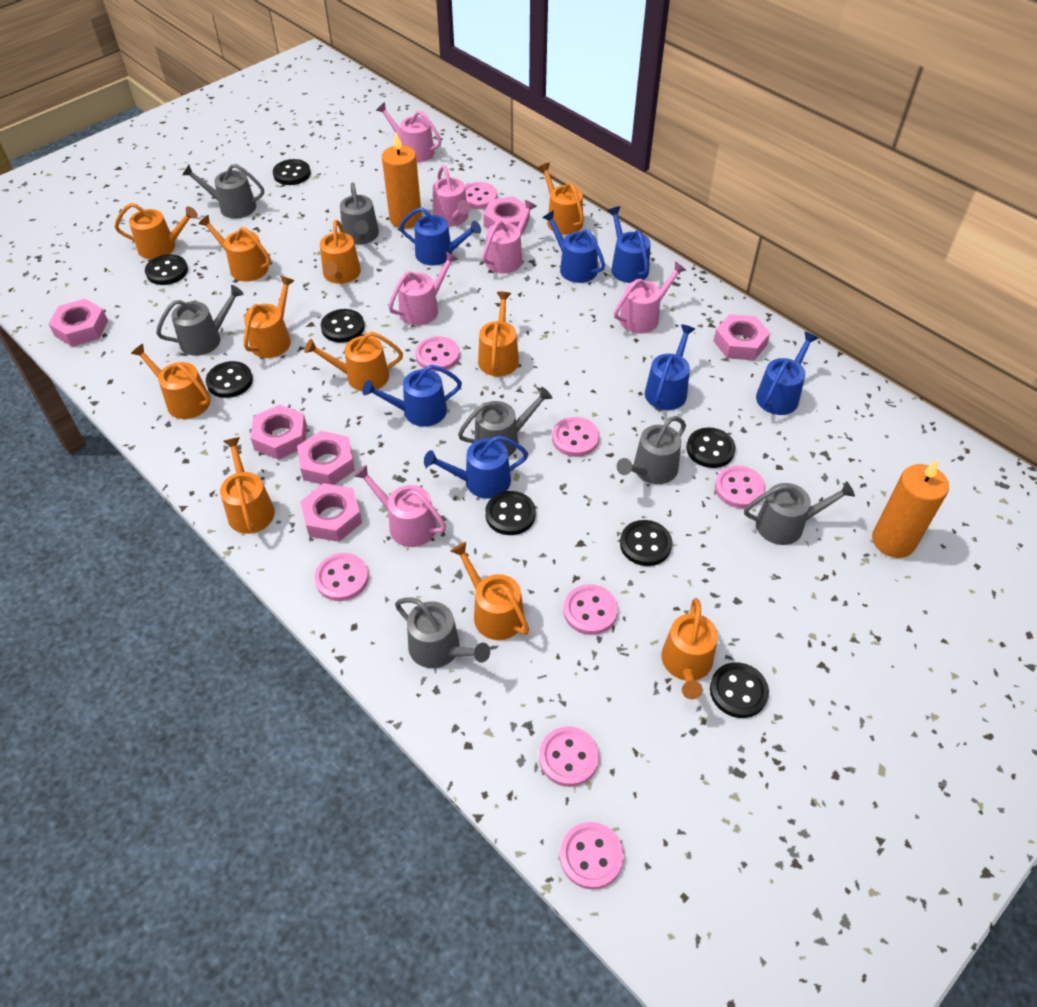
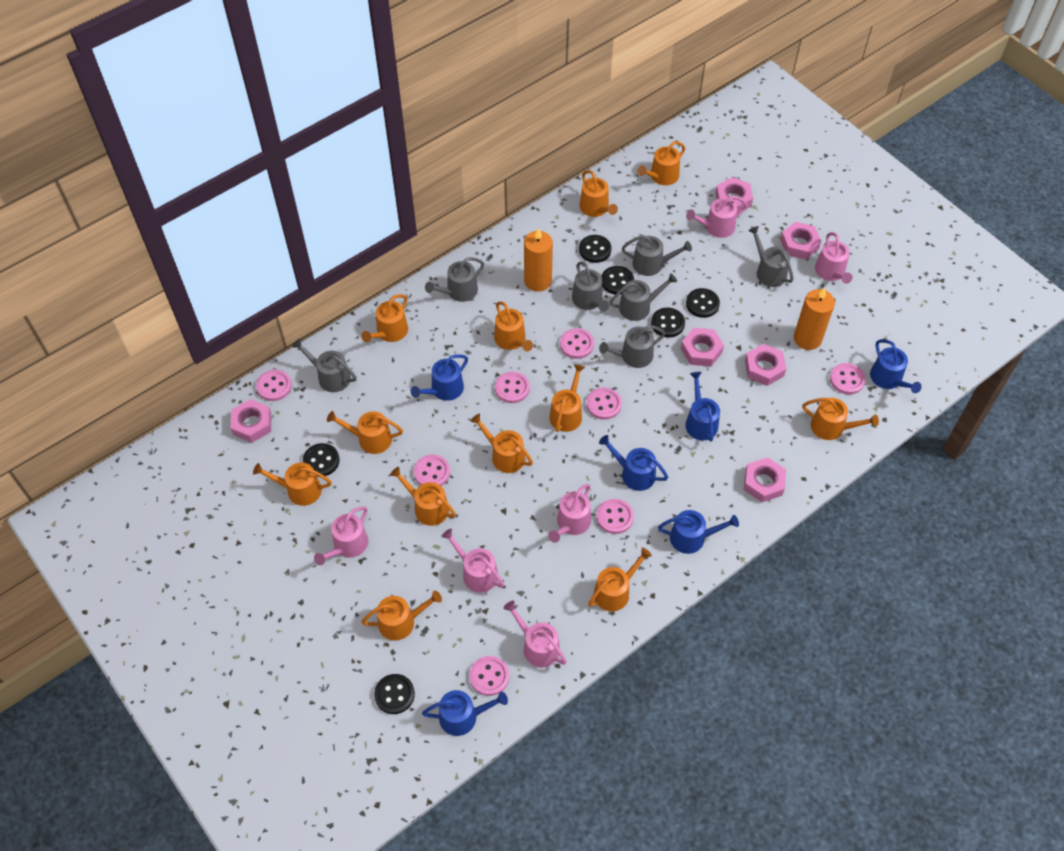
black button: 8 -> 6
blue watering can: 7 -> 6
orange watering can: 11 -> 12

